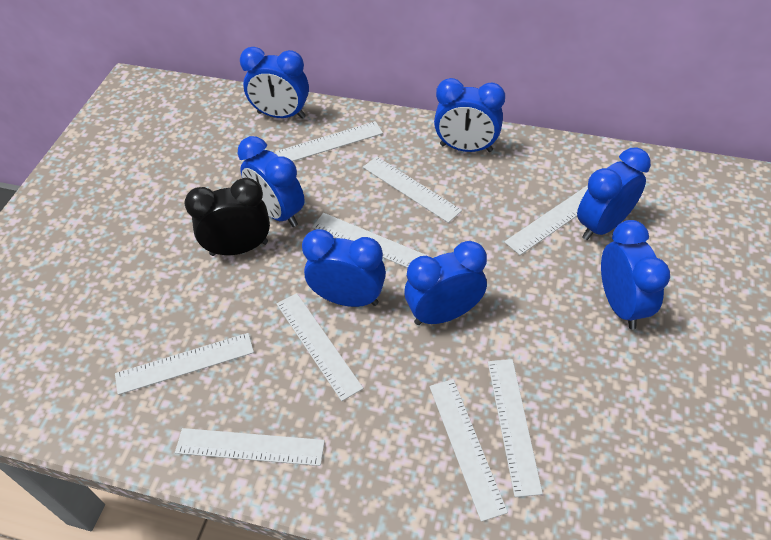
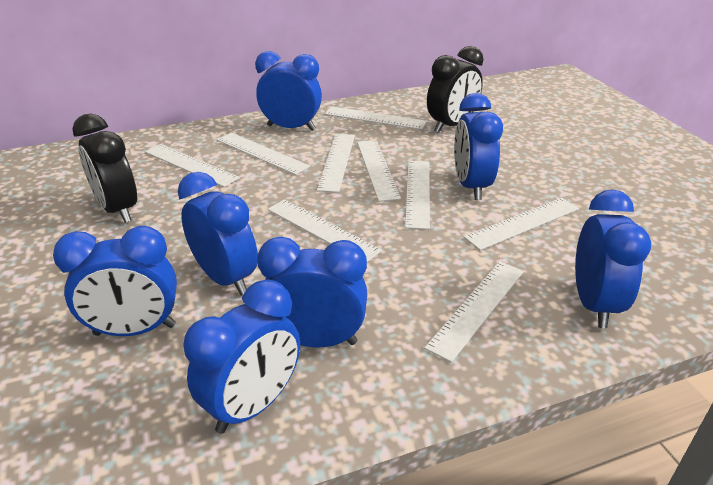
black clock: 1 -> 2

